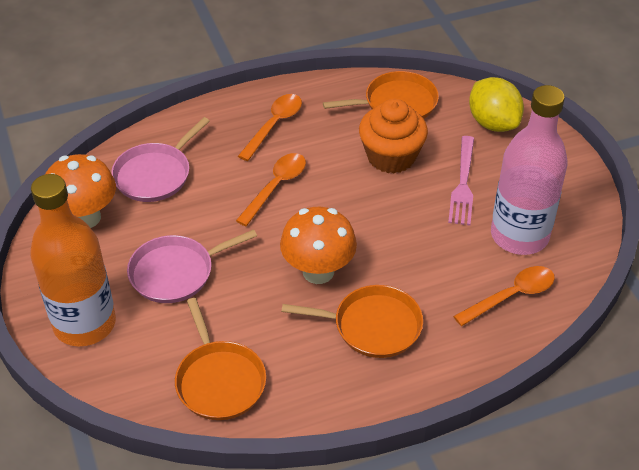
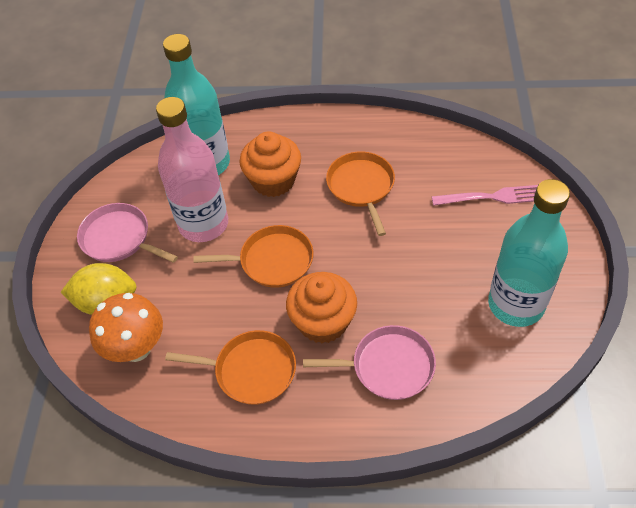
orange bottle: 1 -> 0
orange cupcake: 1 -> 2
orange mushroom: 2 -> 1
orange spoon: 3 -> 0
turquoise bottle: 0 -> 2

